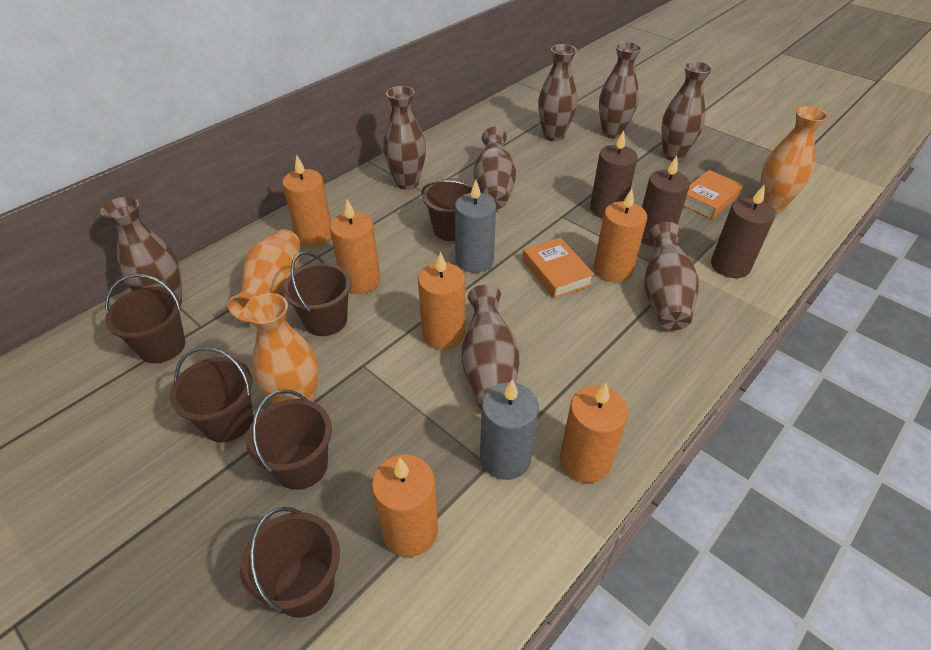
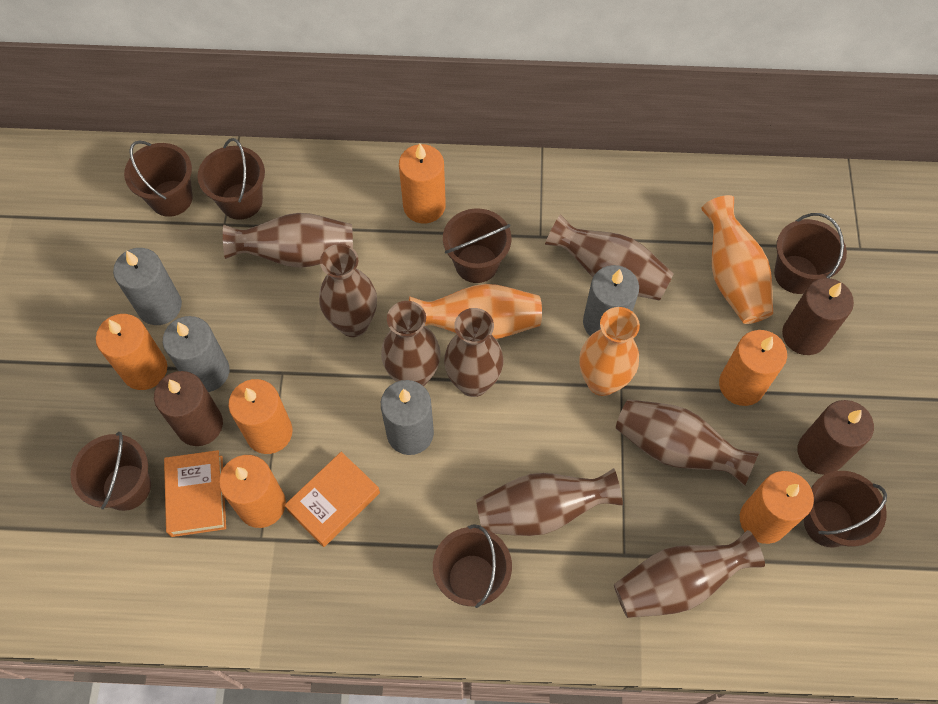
brown bucket: 6 -> 7
grey candle: 2 -> 4

